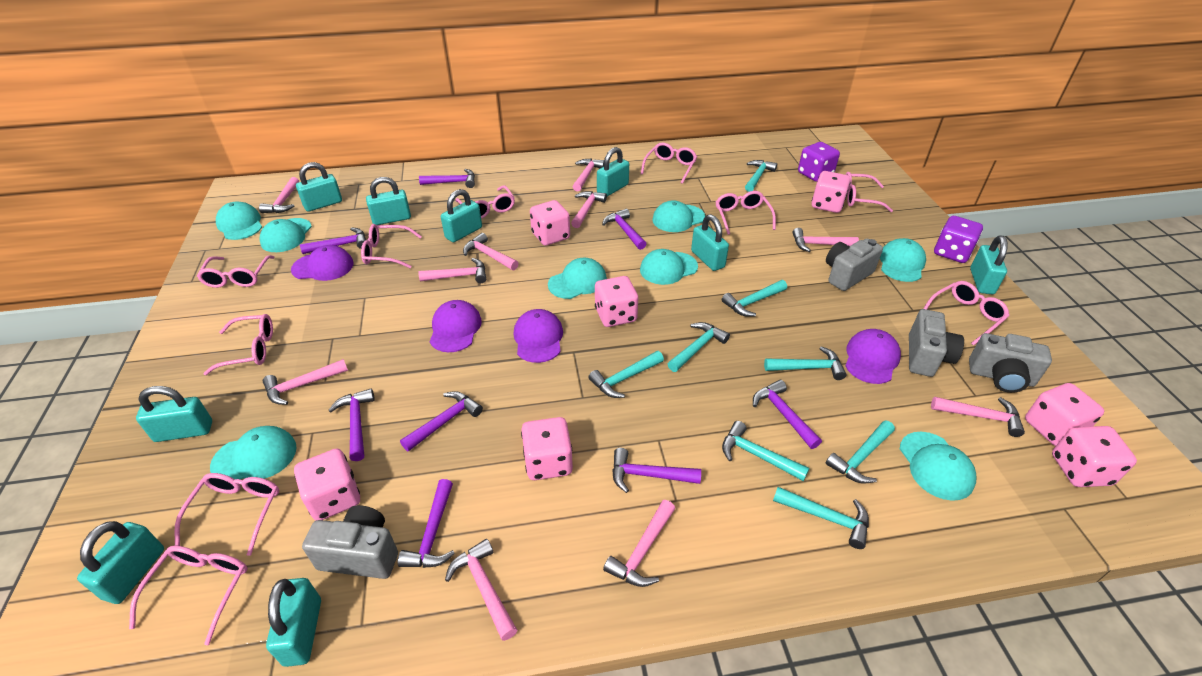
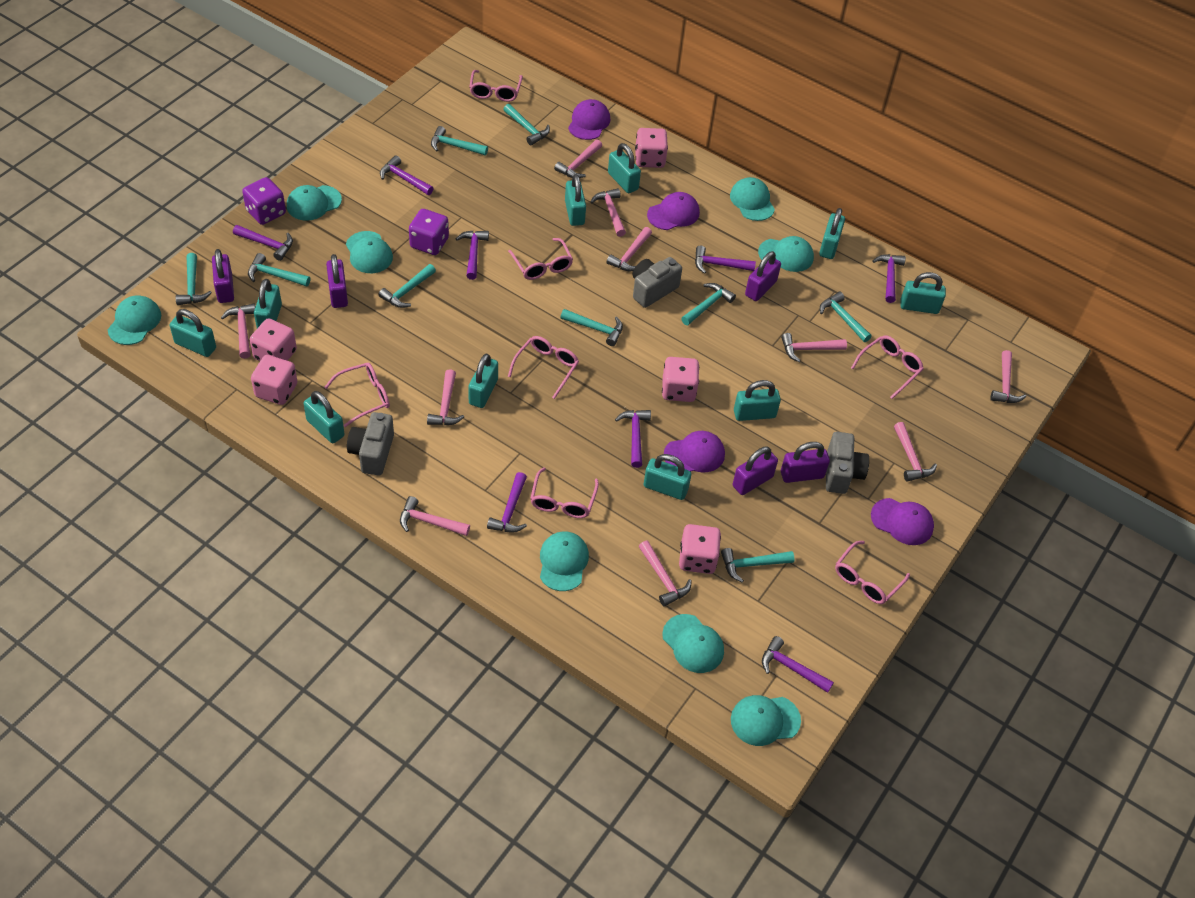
grey camera: 4 -> 3
pink dice: 7 -> 5
pink glasses: 10 -> 7
purple padlock: 0 -> 5
turquoise hammer: 8 -> 9
turquoise padlock: 9 -> 10

